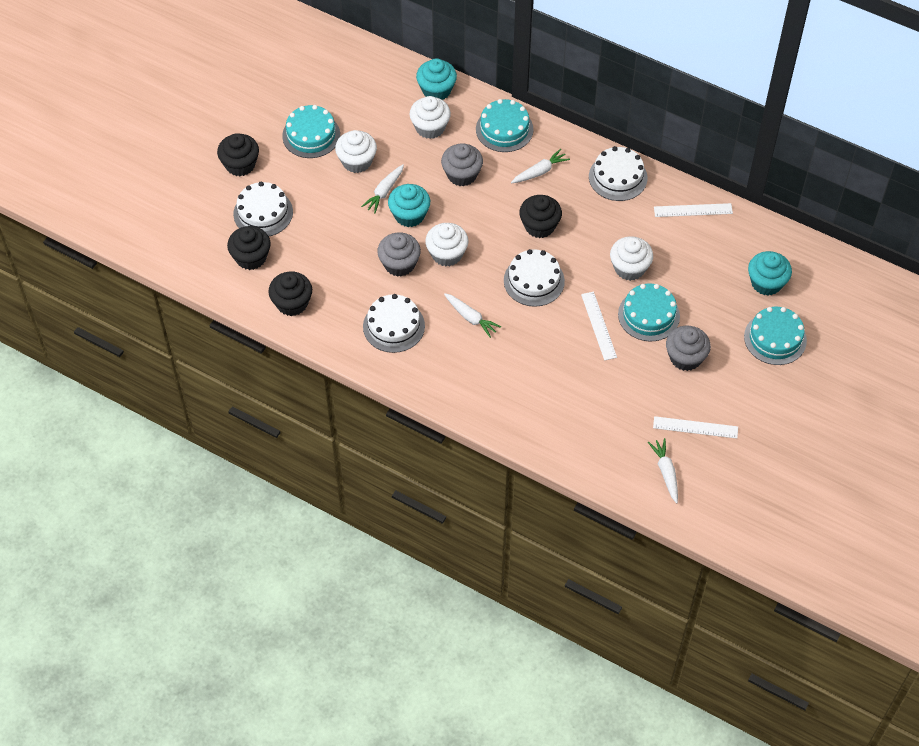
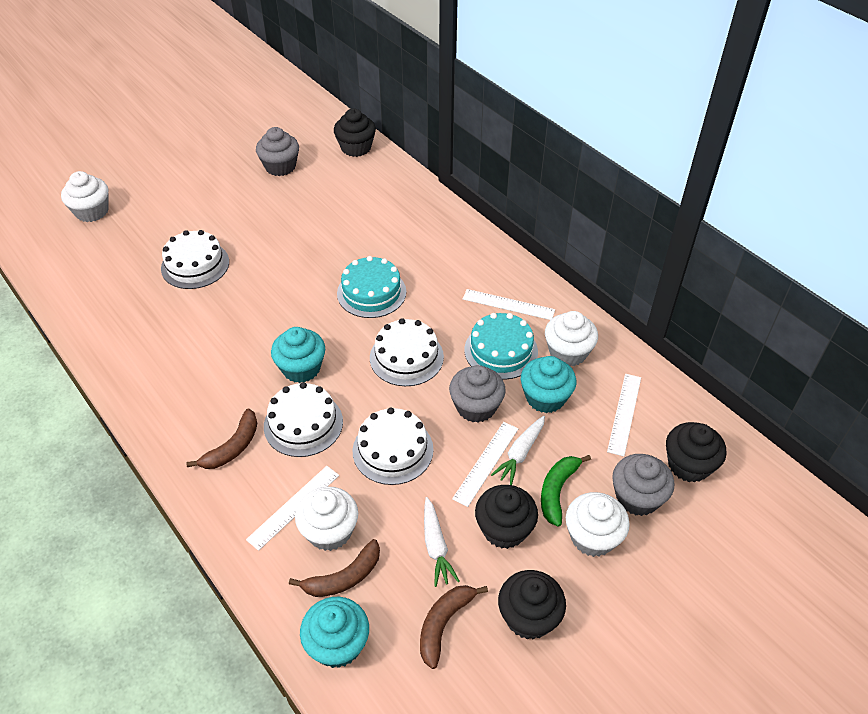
brown banana: 0 -> 3
green banana: 0 -> 1
turquoise cake: 4 -> 2
white carrot: 4 -> 2
white ruler: 3 -> 4

